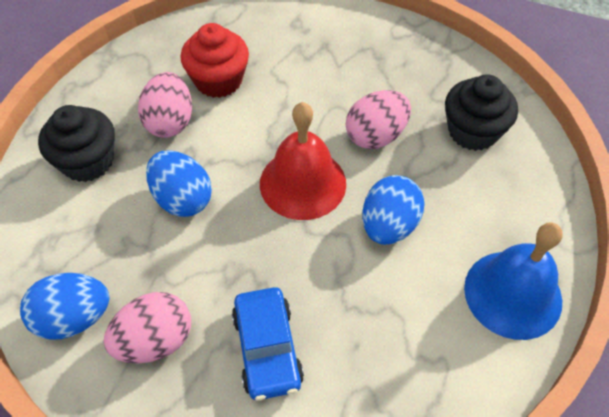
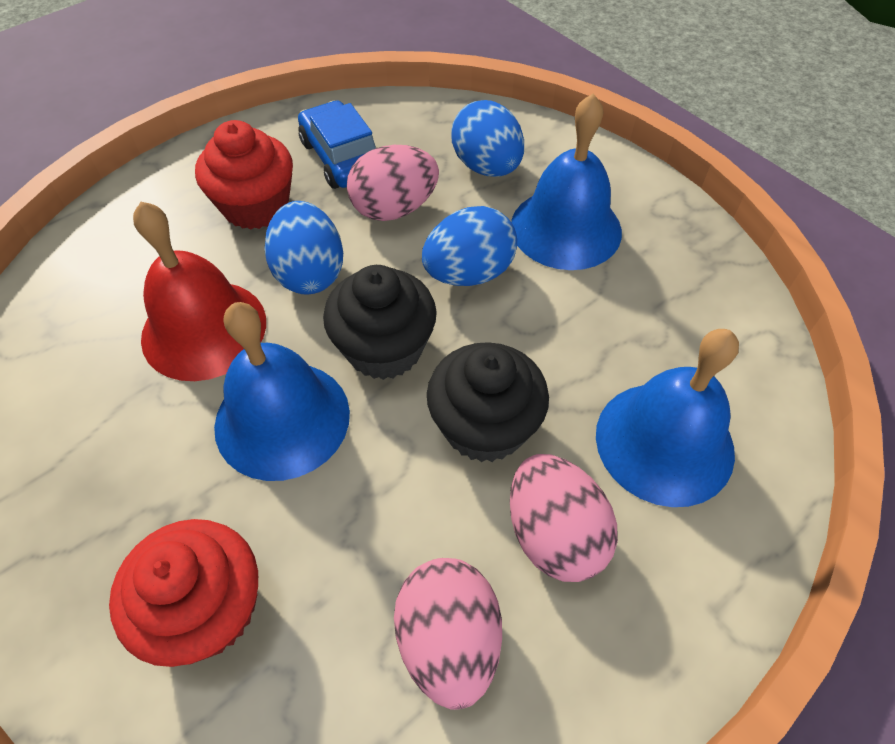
blue bell: 1 -> 3
red cupcake: 1 -> 2

